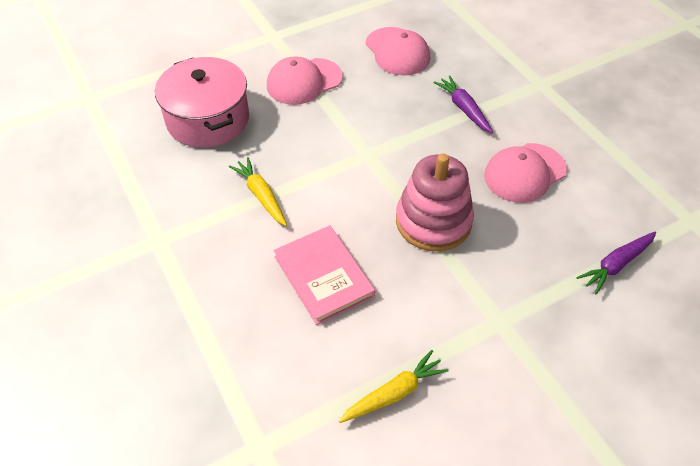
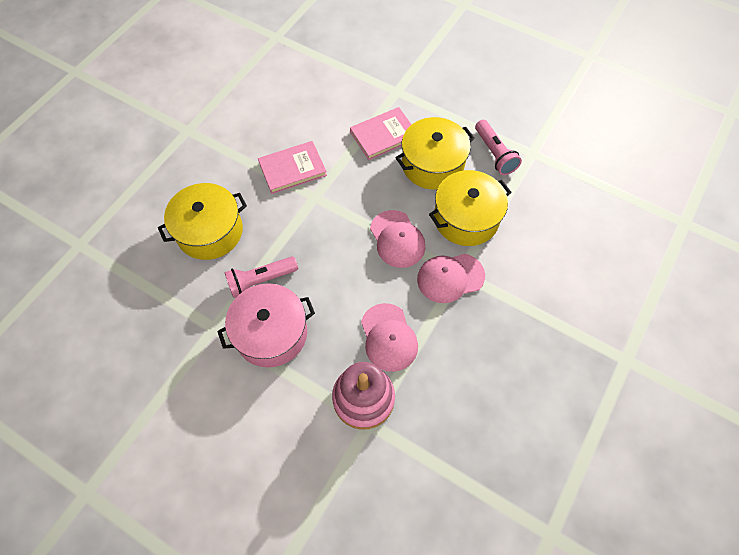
pink book: 1 -> 2
pink flashlight: 0 -> 2
purple carrot: 2 -> 0
yellow carrot: 2 -> 0
yellow pot: 0 -> 3

